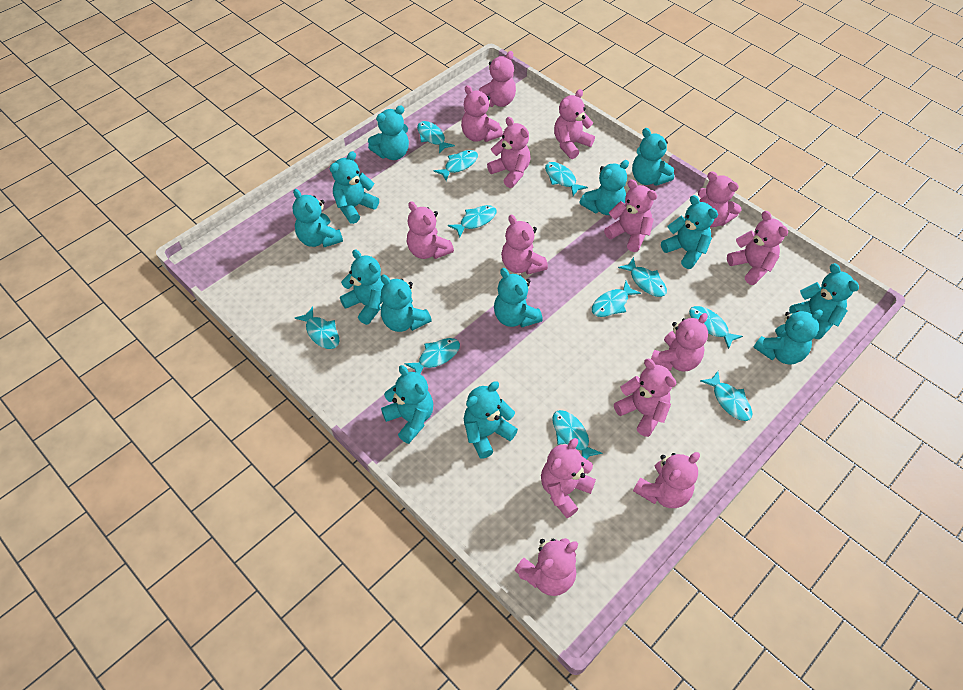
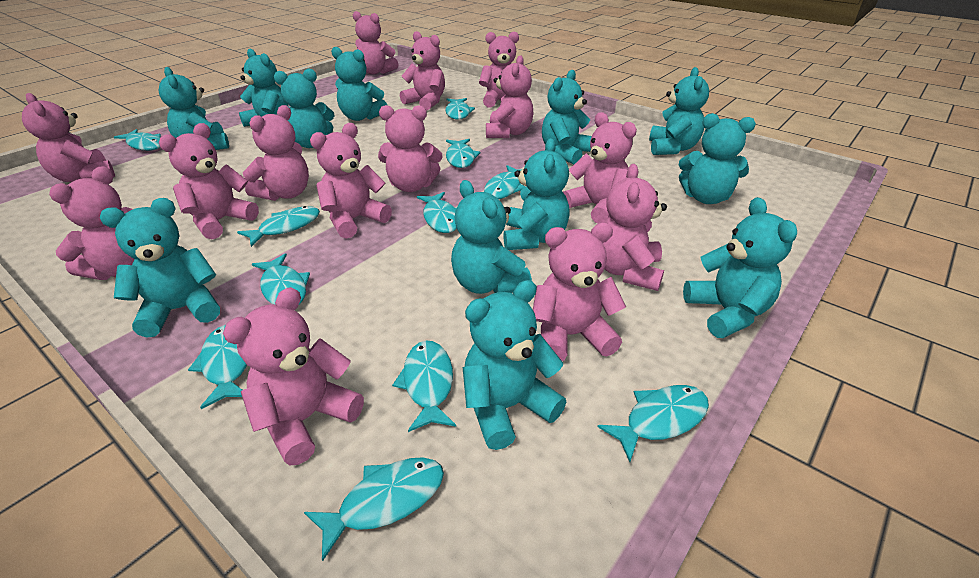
turquoise teddy bear: 13 -> 12

